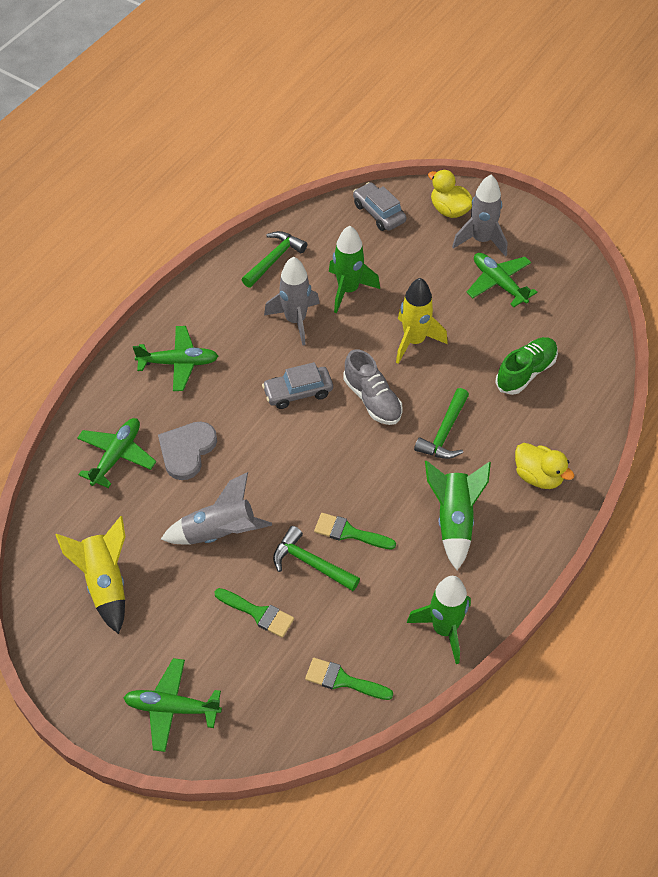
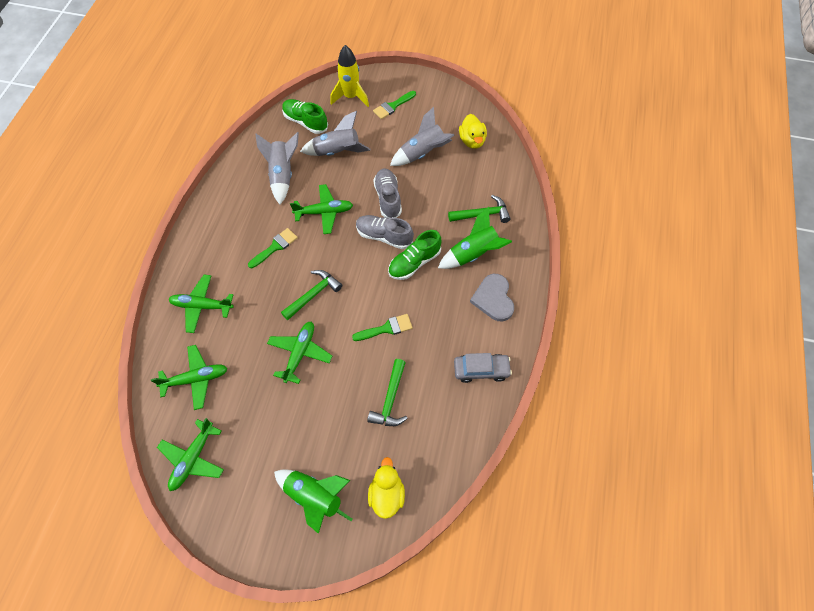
green plane: 4 -> 5
green rocket: 3 -> 2
green shoe: 1 -> 2
grey car: 2 -> 1
grey shoe: 1 -> 2
yellow rocket: 2 -> 1

